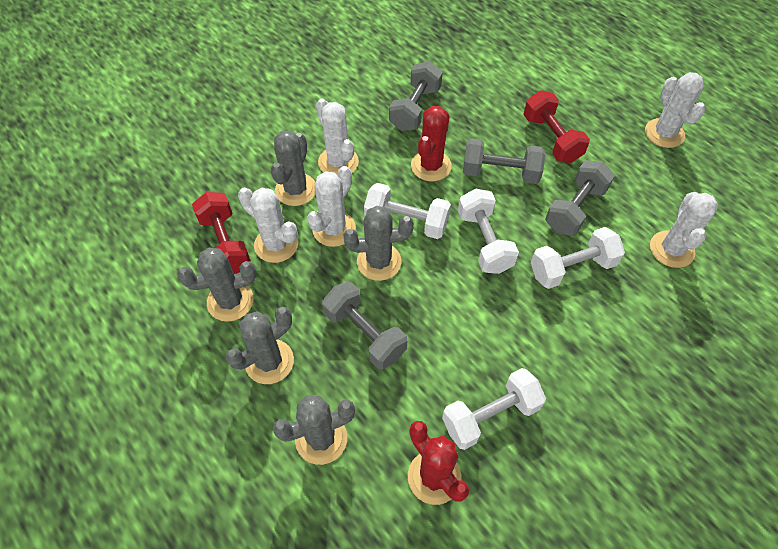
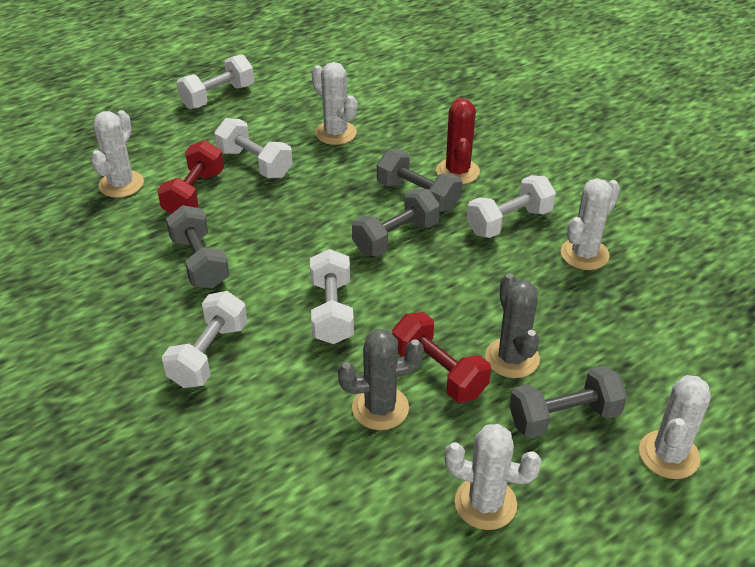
grey cactus: 5 -> 2
red cactus: 2 -> 1
white dumbbell: 4 -> 5

